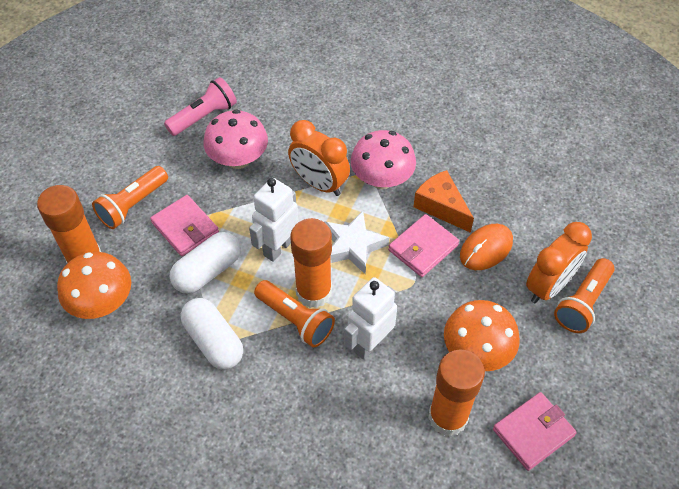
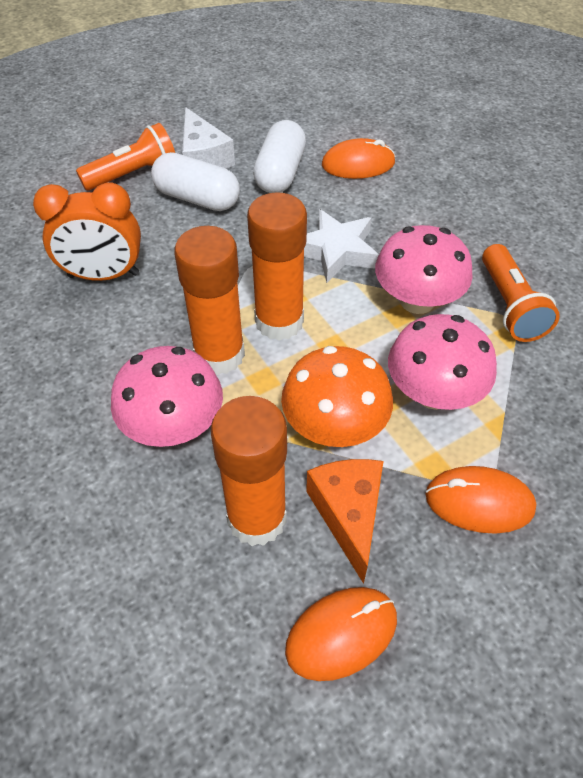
orange clock: 2 -> 1
orange flashlight: 3 -> 2
orange mouse: 1 -> 3
orange mushroom: 2 -> 1
pink flashlight: 1 -> 0
pink mushroom: 2 -> 3
pink wallet: 3 -> 0
white cheese: 0 -> 1
white robot: 2 -> 0

